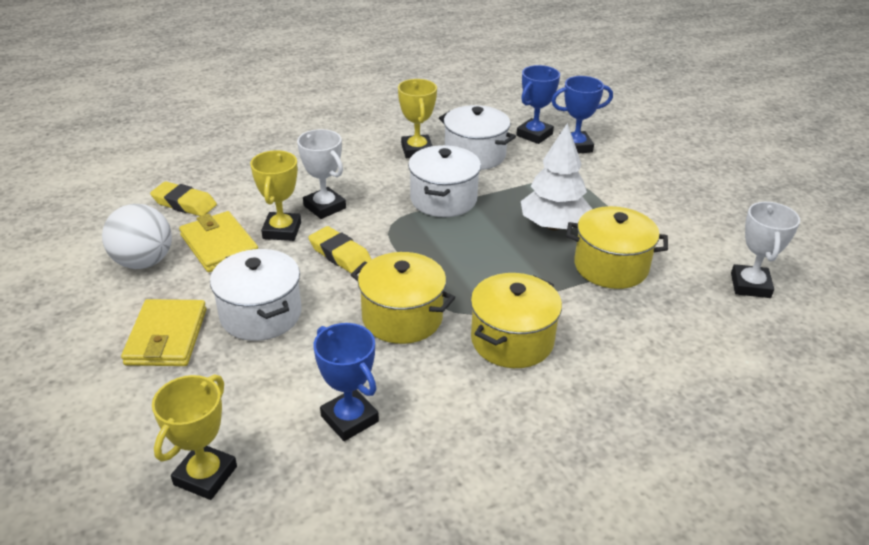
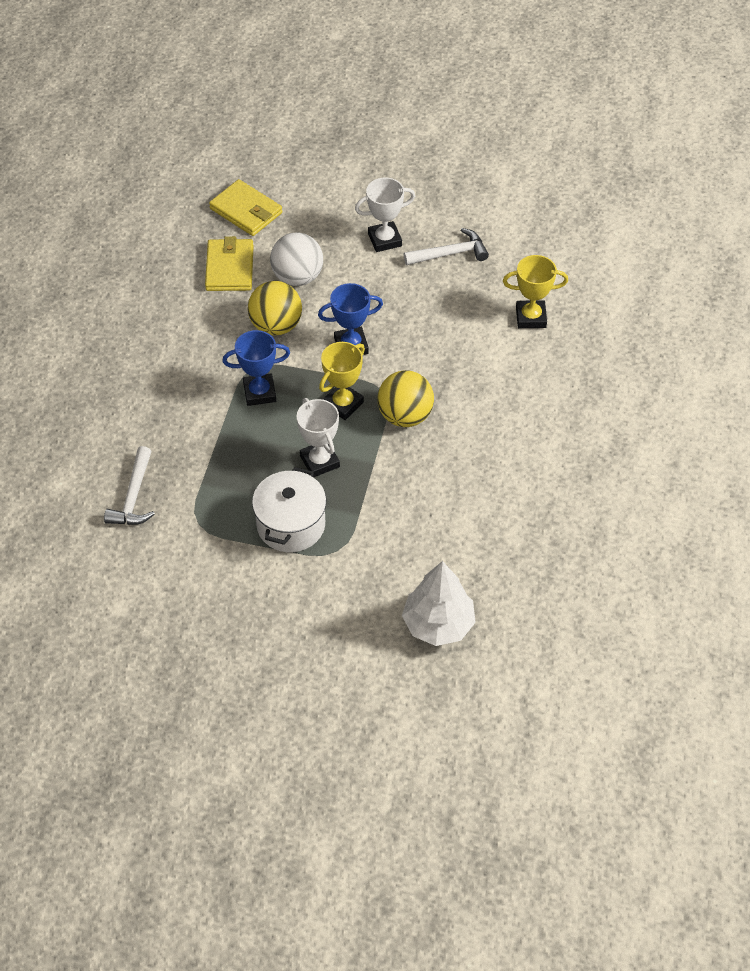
blue trophy: 3 -> 2
white hammer: 0 -> 2
white pot: 3 -> 1
yellow ball: 0 -> 2
yellow eraser: 2 -> 0
yellow pot: 3 -> 0
yellow trophy: 3 -> 2

